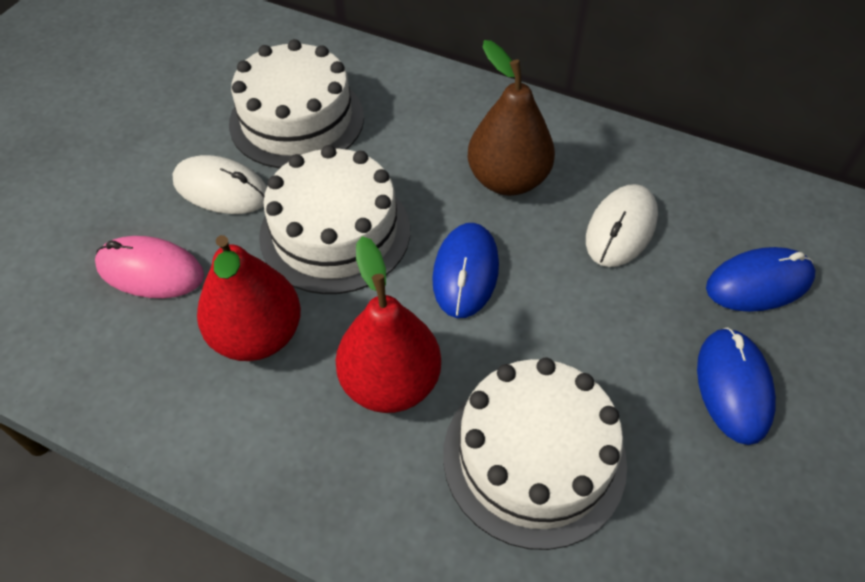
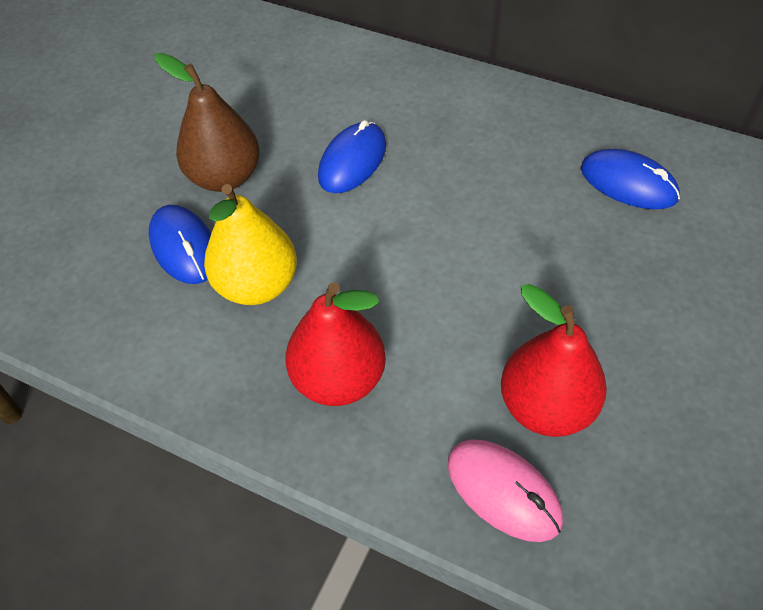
white cake: 3 -> 0
white mouse: 2 -> 0
yellow pear: 0 -> 1

